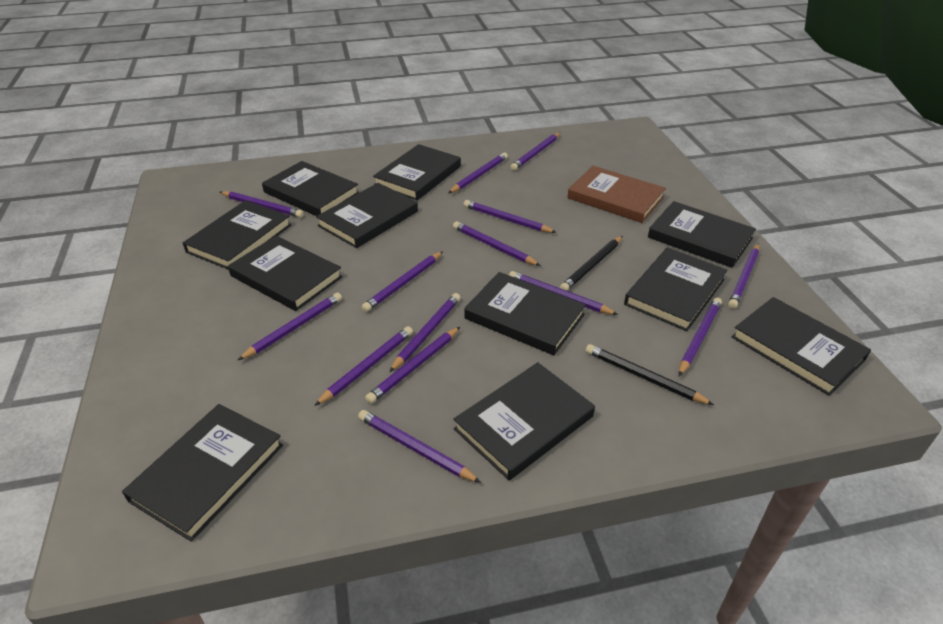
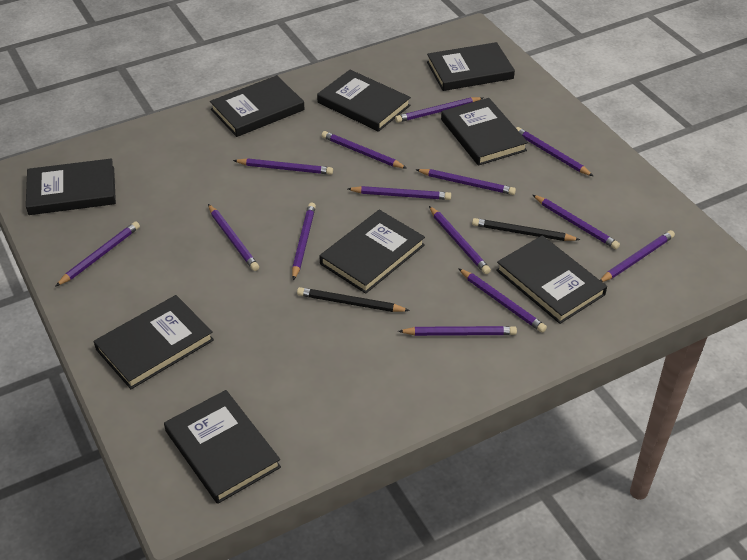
black book: 11 -> 9
brown book: 1 -> 0

